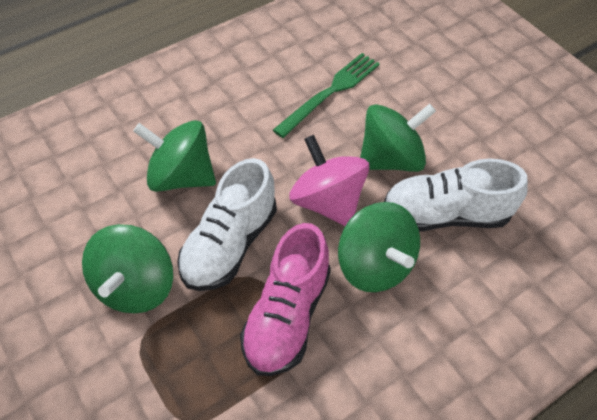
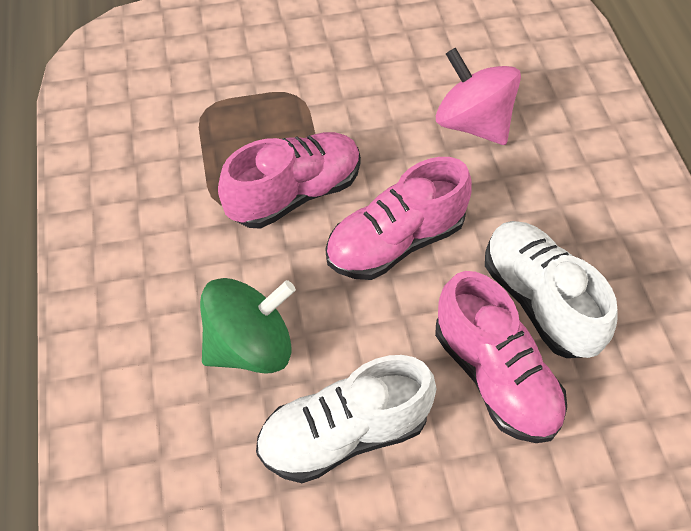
green fork: 1 -> 0
green spinning top: 4 -> 1
pink shoe: 1 -> 3

